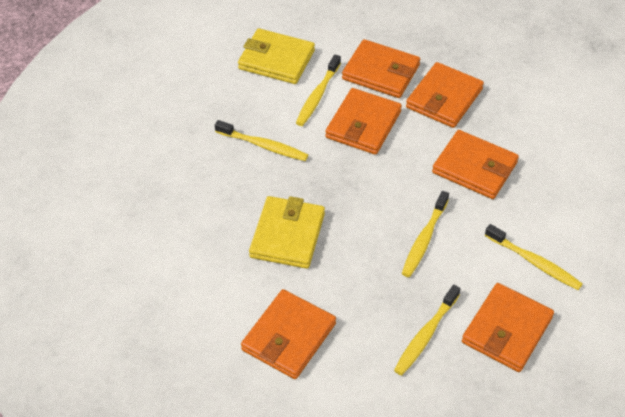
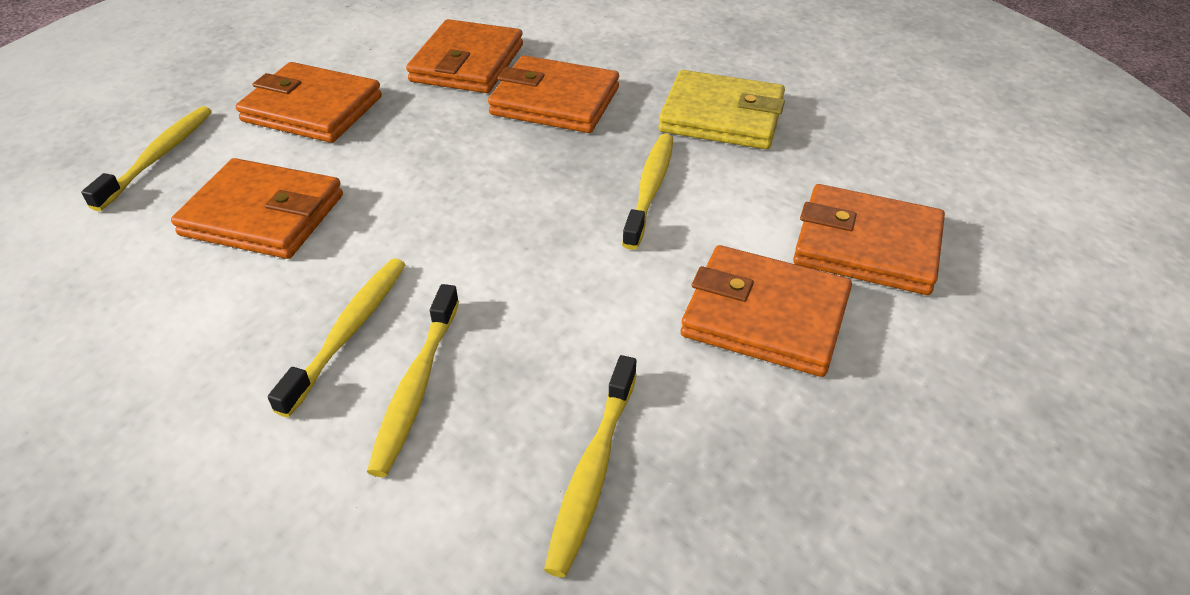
yellow wallet: 2 -> 1

